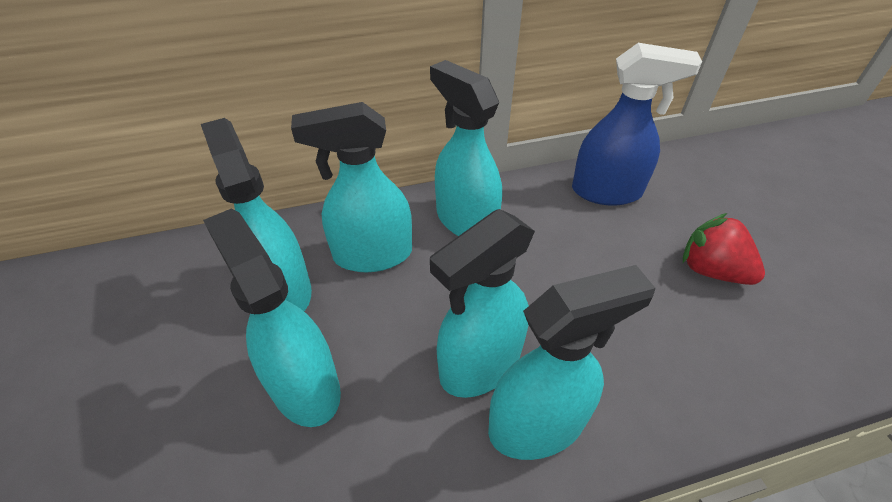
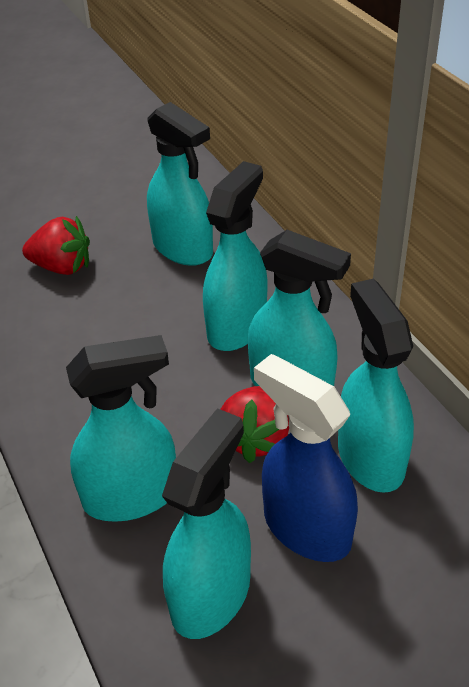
red strawberry: 1 -> 2

